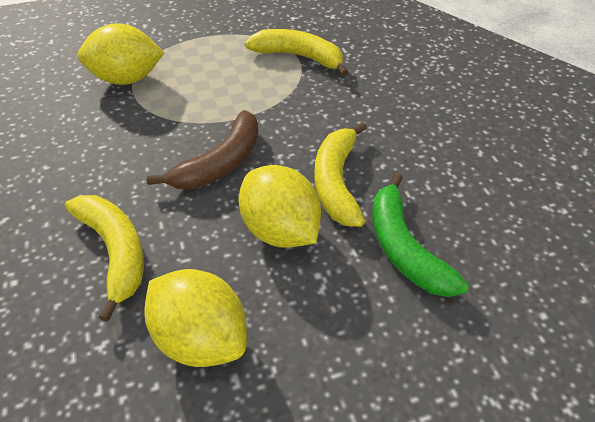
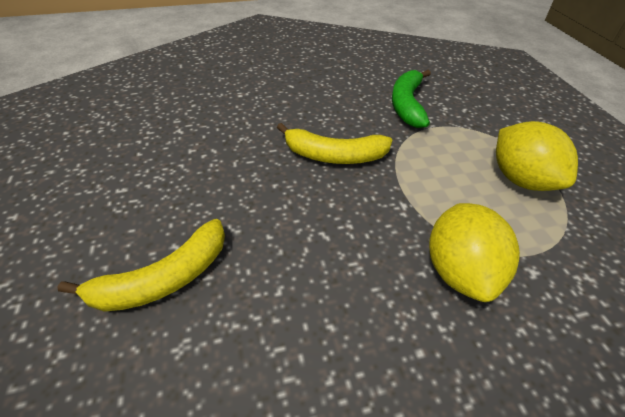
brown banana: 1 -> 0
yellow banana: 3 -> 2
yellow lemon: 3 -> 2

